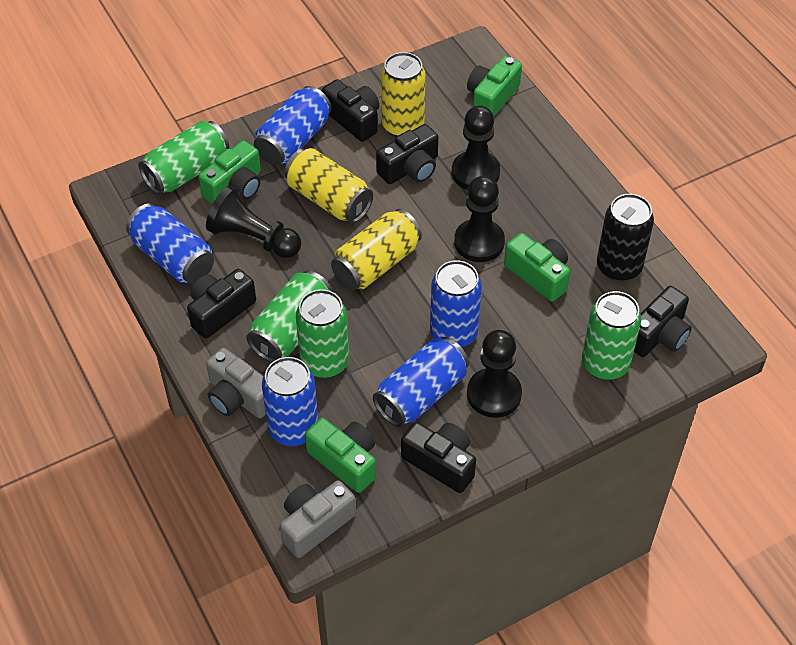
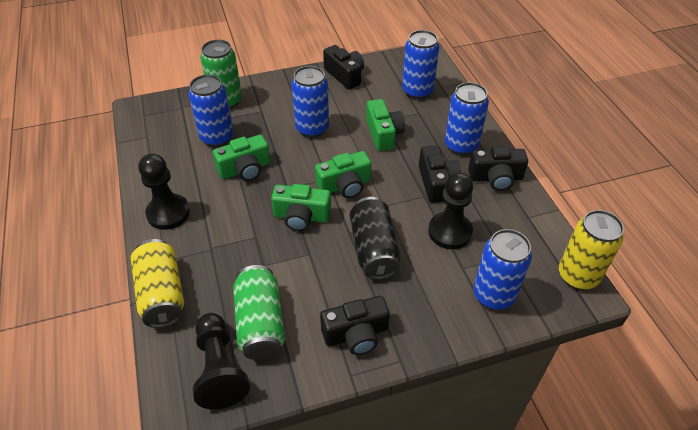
black camera: 5 -> 4
black pawn: 4 -> 3
green can: 4 -> 2
grey camera: 2 -> 0
yellow can: 3 -> 2

